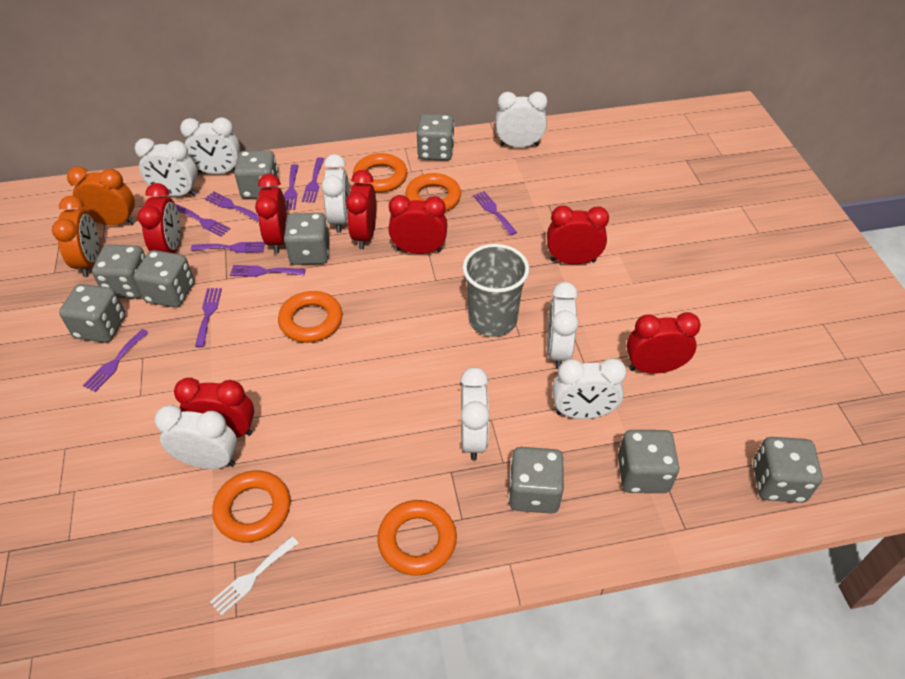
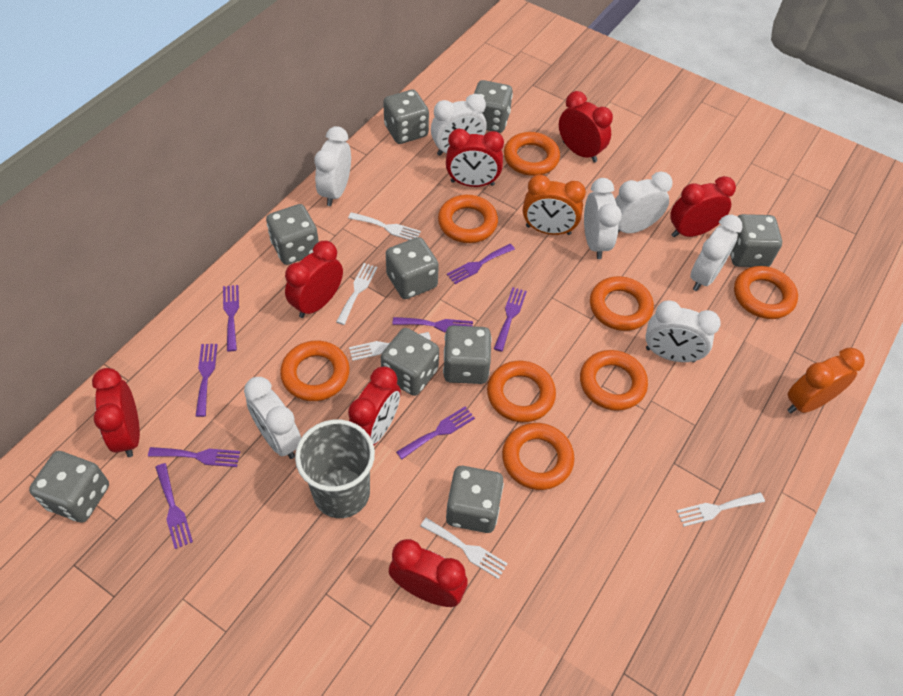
orange ring: 5 -> 8
purple fork: 9 -> 8
white clock: 8 -> 7
white fork: 1 -> 5

